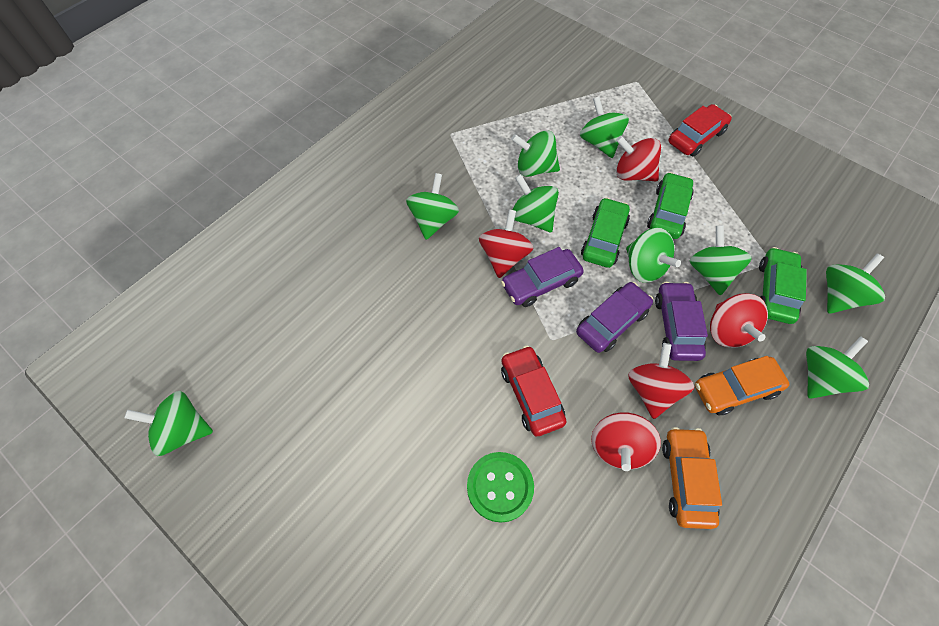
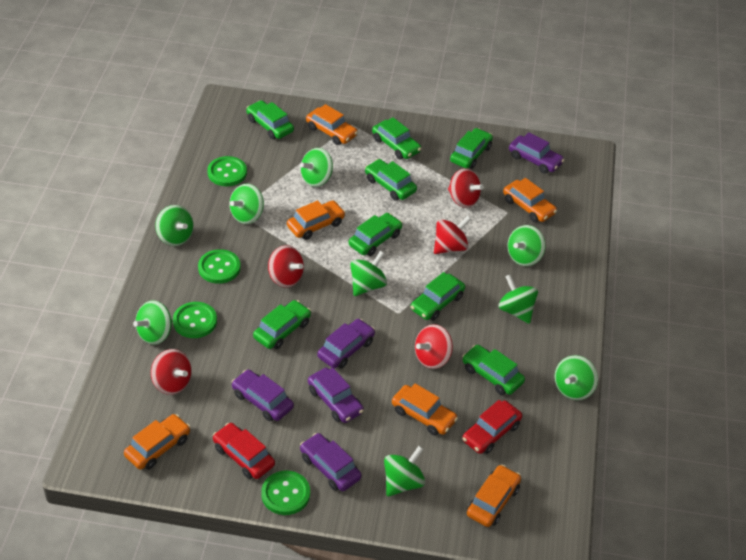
green button: 1 -> 4
green car: 3 -> 8
orange car: 2 -> 6
purple car: 3 -> 5

